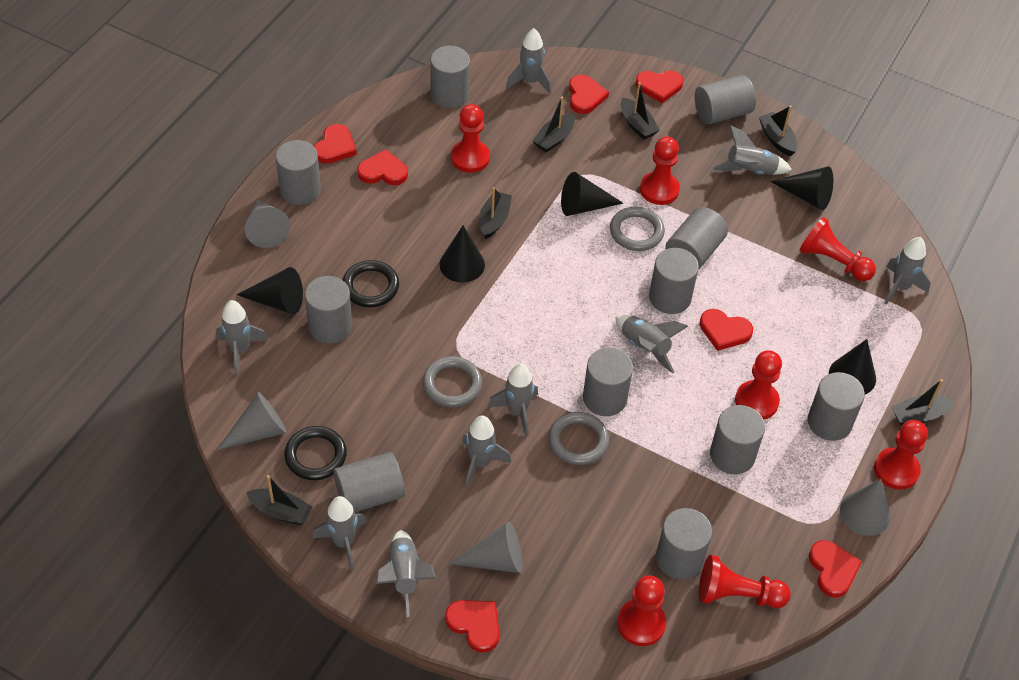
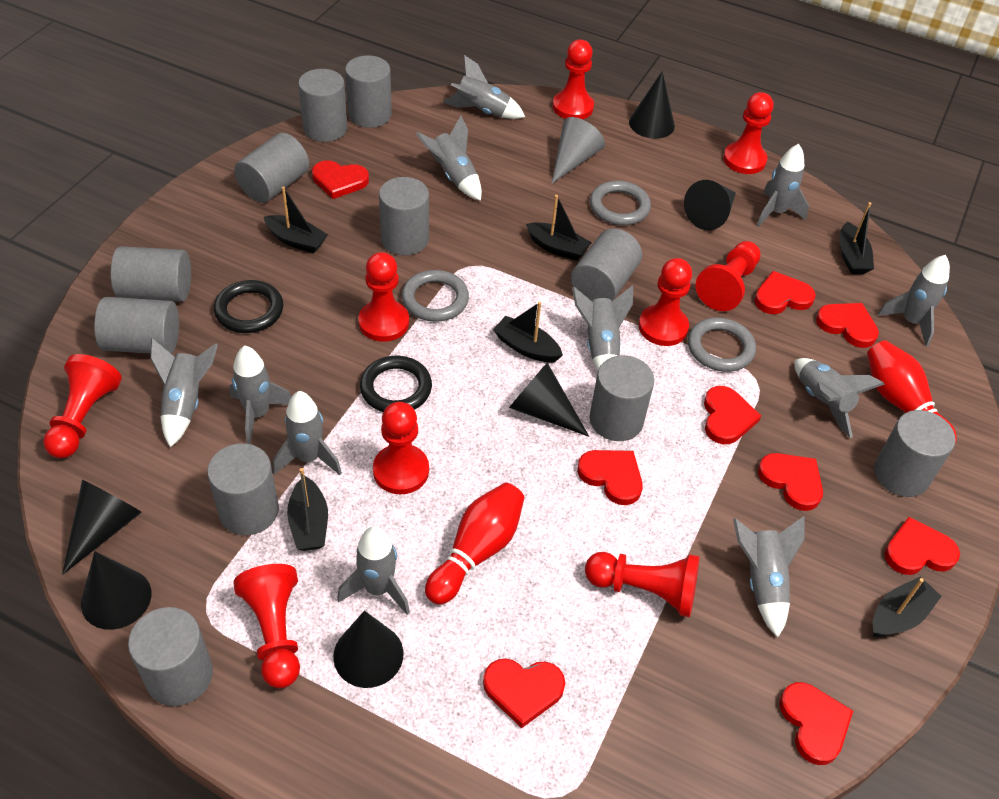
black cone: 5 -> 6
grey cone: 4 -> 1
grey rocket: 9 -> 11
red bowling pin: 0 -> 2
red heart: 7 -> 9
red pawn: 7 -> 9

